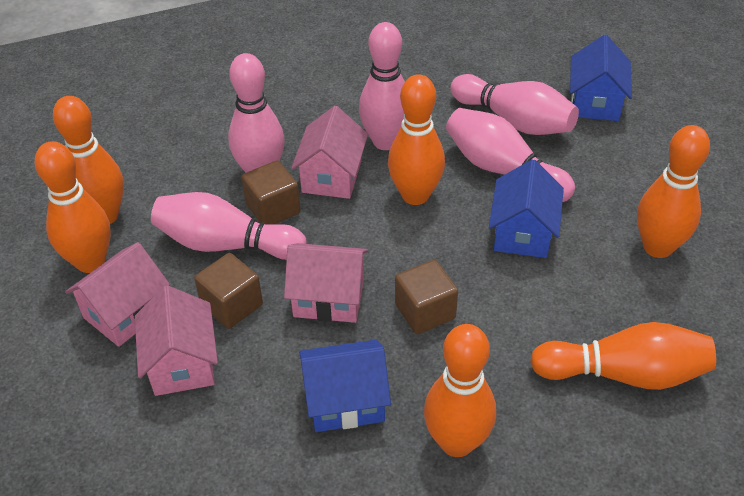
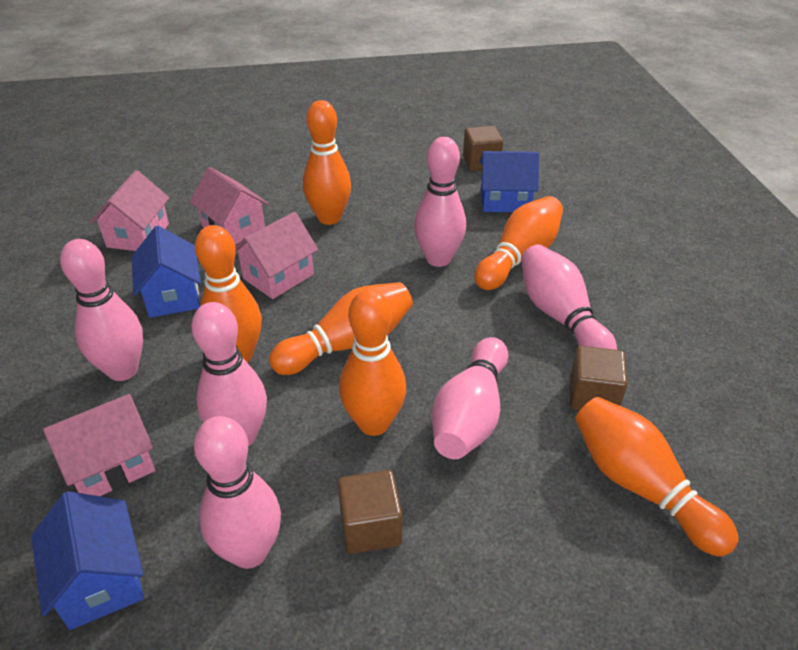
pink bowling pin: 5 -> 6

